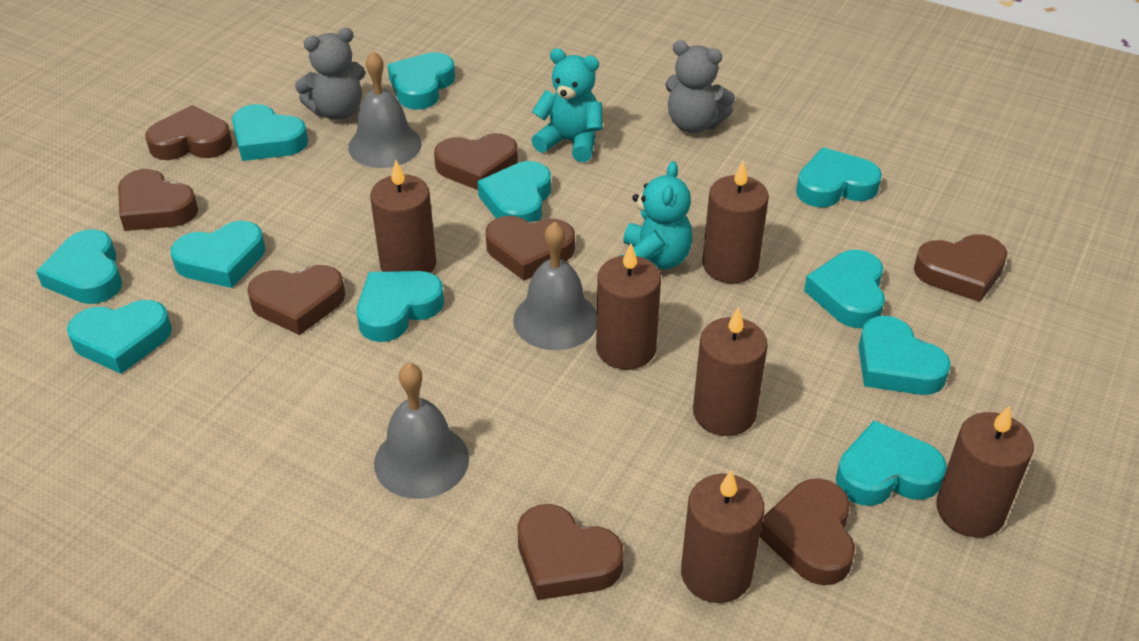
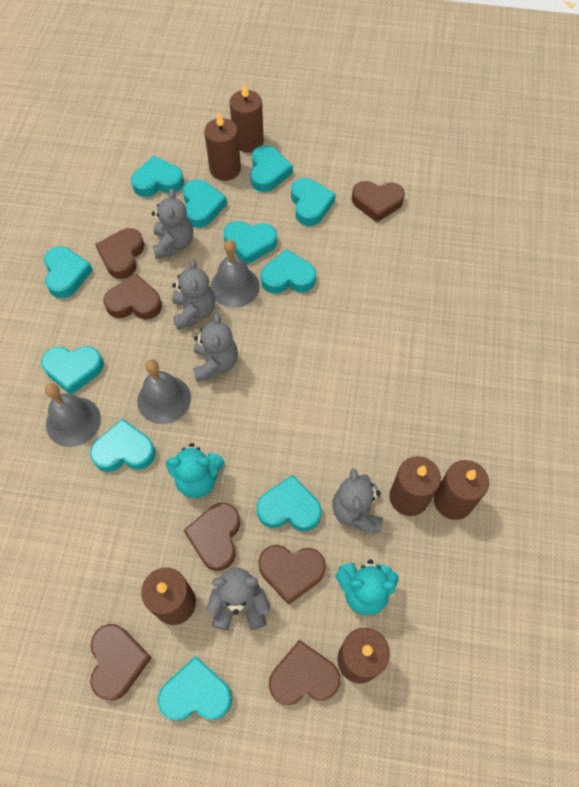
brown heart: 8 -> 7
grey teddy bear: 2 -> 5

